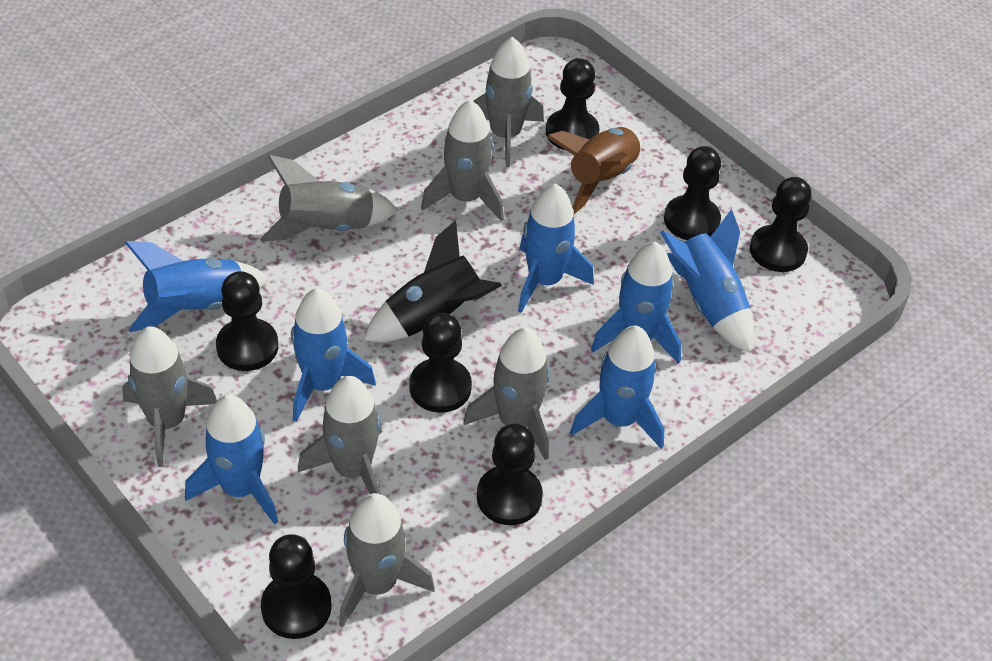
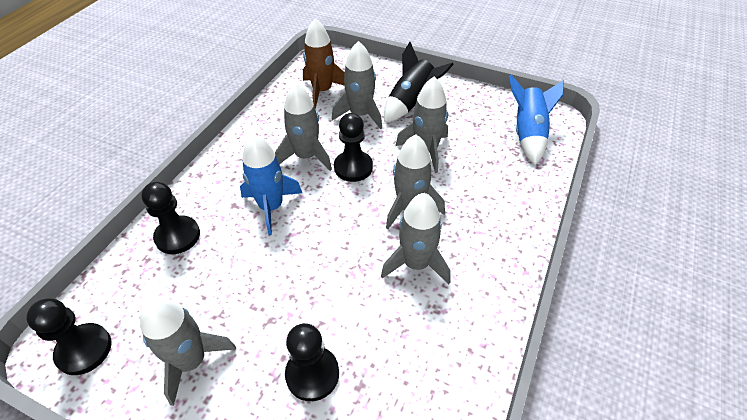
black pawn: 7 -> 4
blue rocket: 7 -> 2
grey rocket: 7 -> 6

